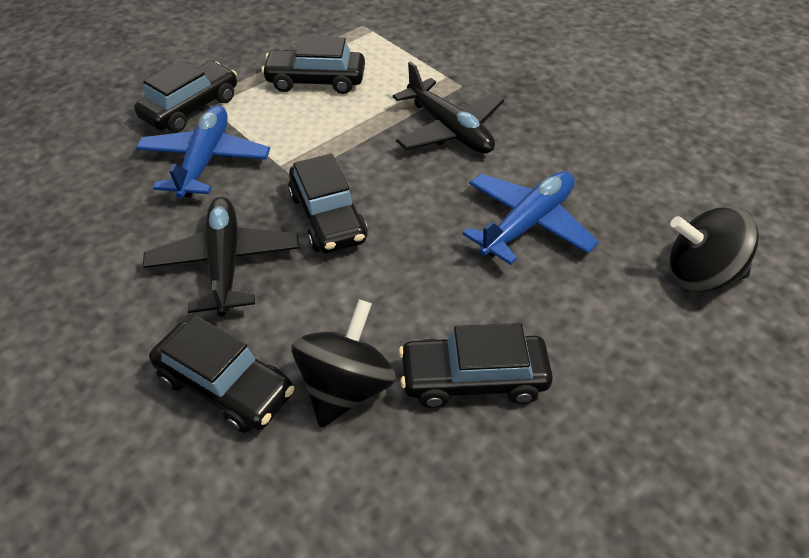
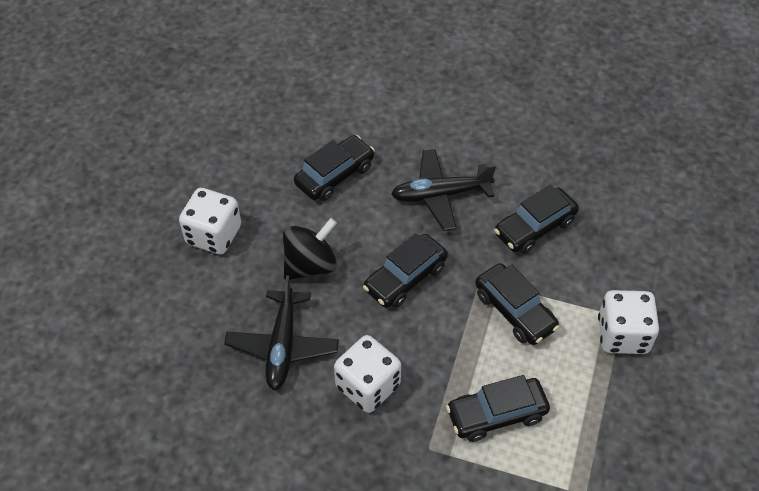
black spinning top: 2 -> 1
blue plane: 2 -> 0
white dice: 0 -> 3

